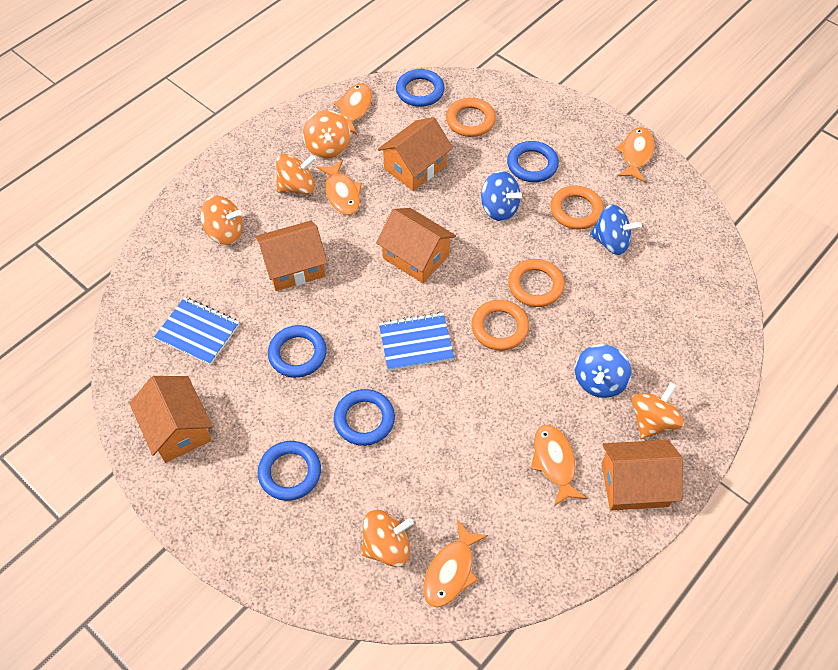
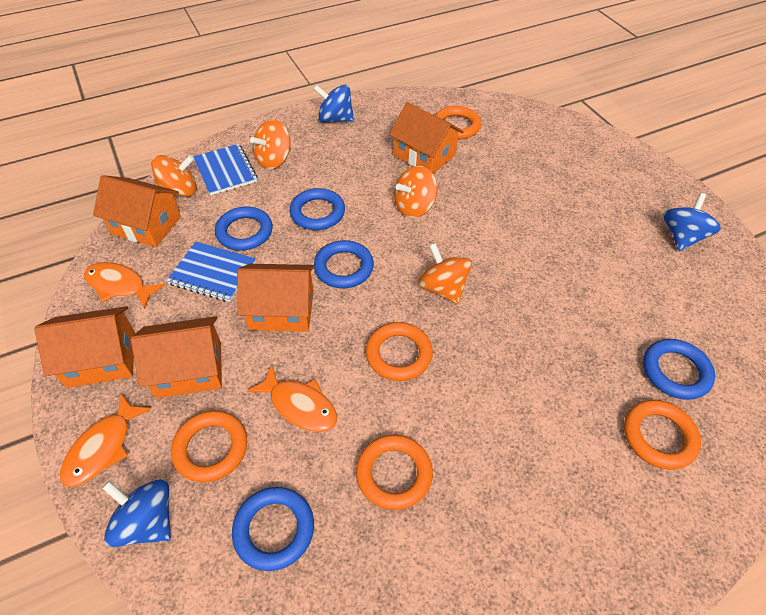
orange fish: 5 -> 3
orange ring: 4 -> 5
orange spinning top: 5 -> 4

